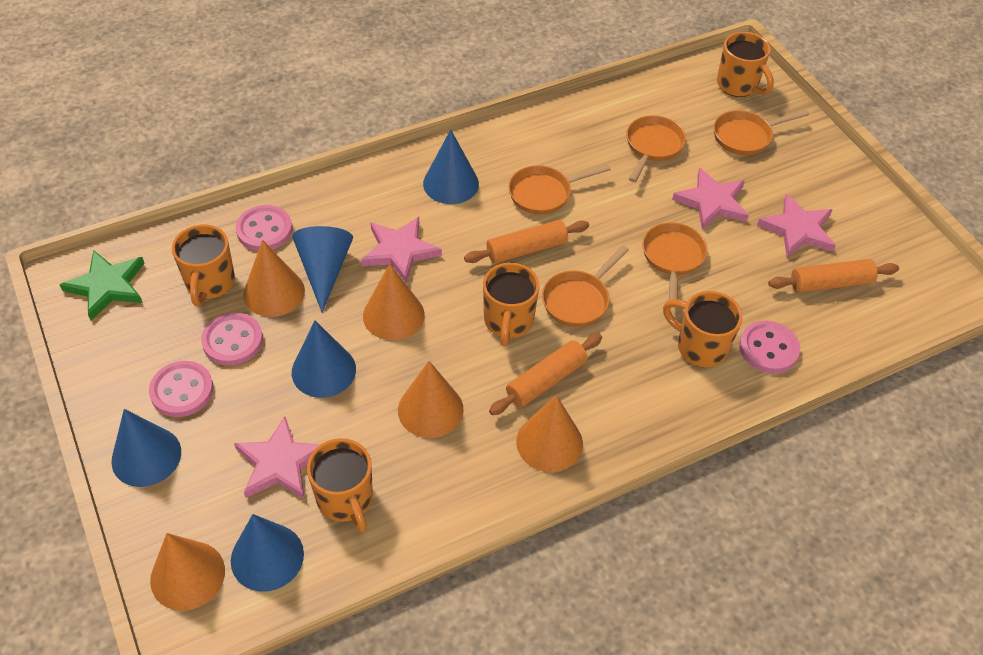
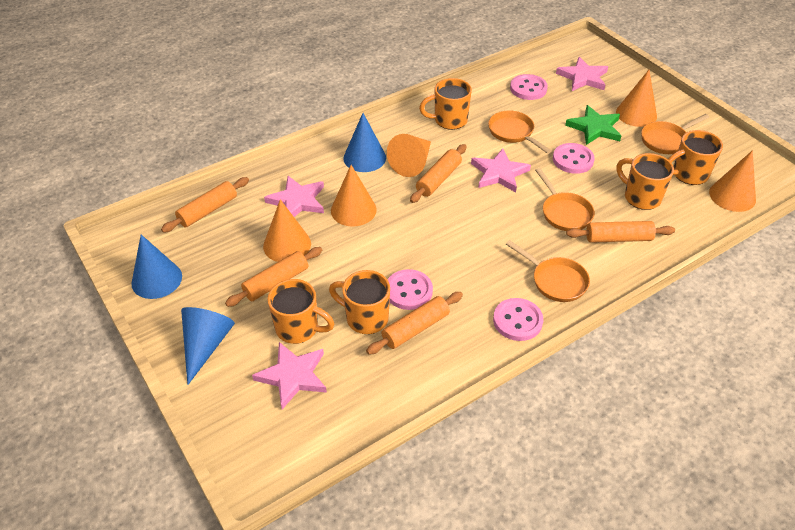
blue cone: 5 -> 3
orange pan: 5 -> 4
orange rolling pin: 3 -> 5

